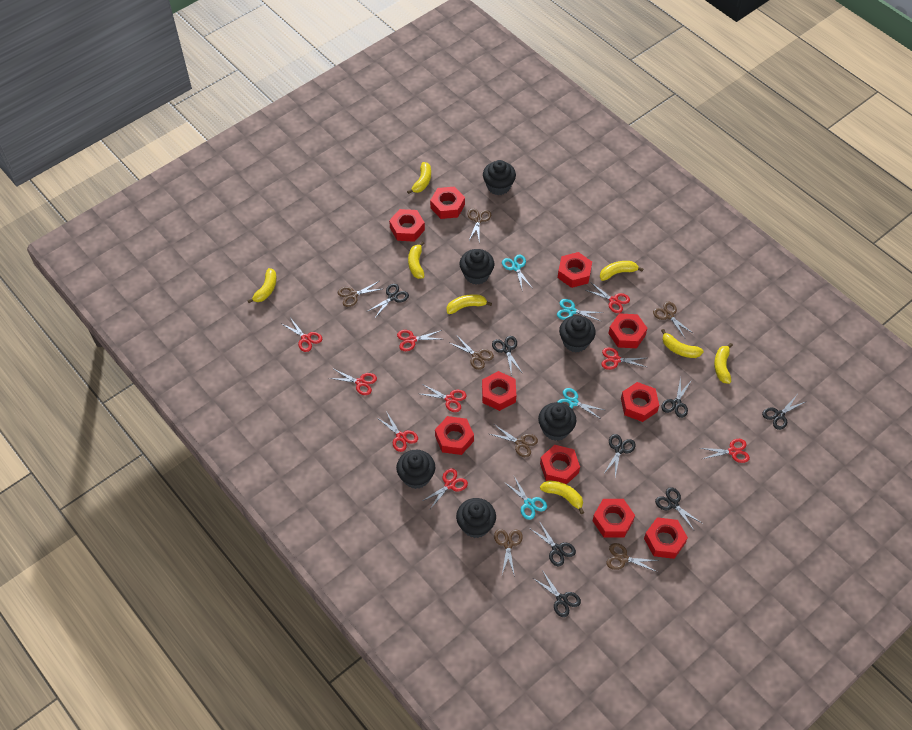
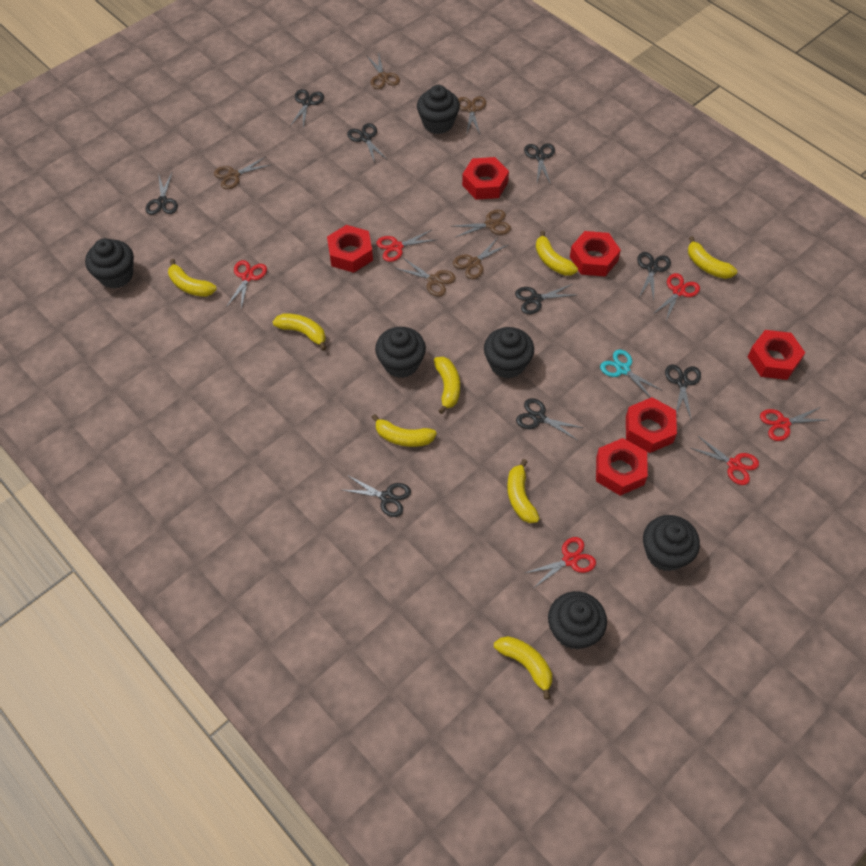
black scissors: 8 -> 9
brown scissors: 7 -> 6
red nut: 10 -> 6
red scissors: 9 -> 6
turquoise scissors: 4 -> 1

